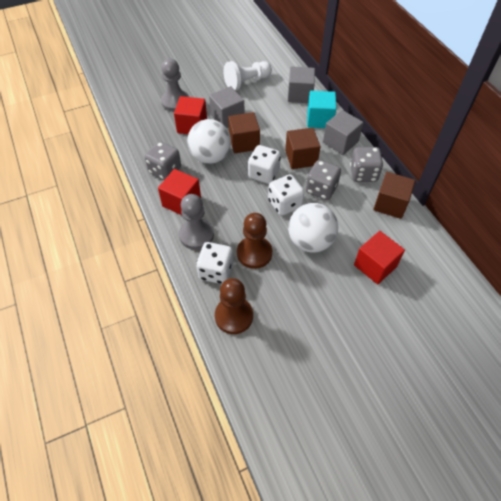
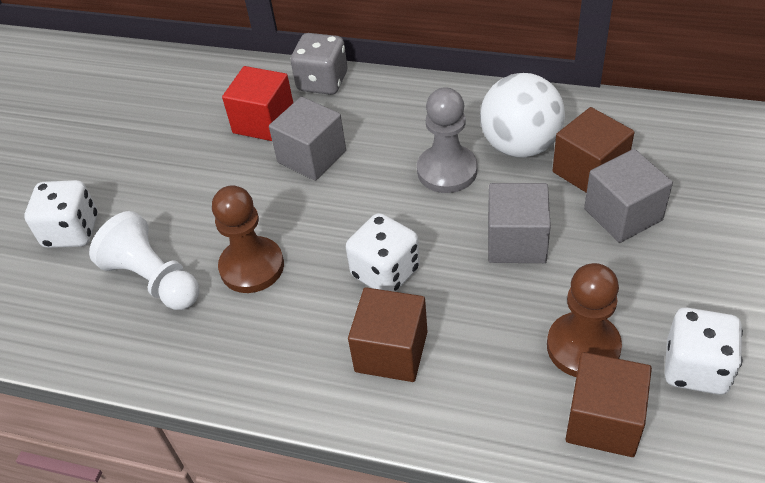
grey dice: 3 -> 1
grey pawn: 2 -> 1
red cube: 3 -> 1
turquoise cube: 1 -> 0
white ball: 2 -> 1

